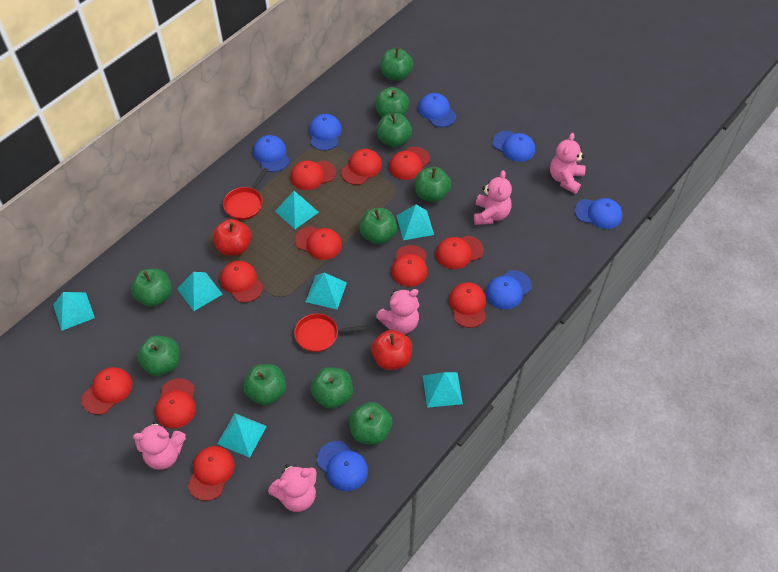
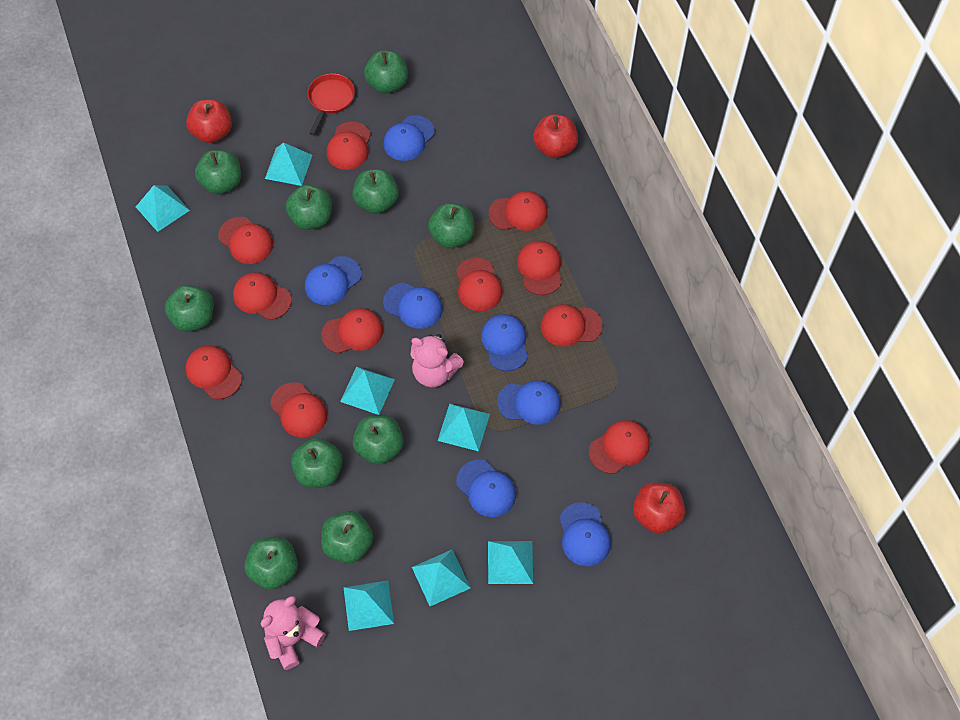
pink teddy bear: 5 -> 2
red apple: 2 -> 3
red pan: 2 -> 1

